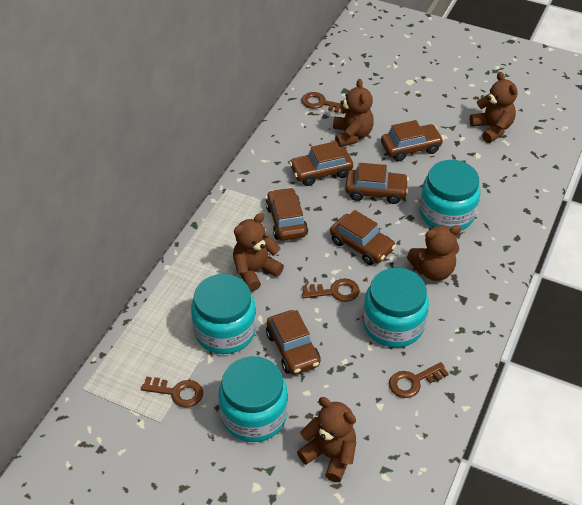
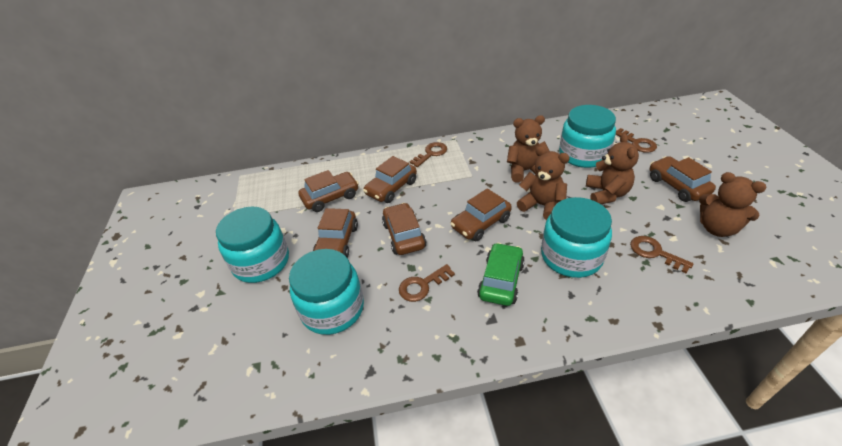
brown teddy bear: 5 -> 4
green car: 0 -> 1

